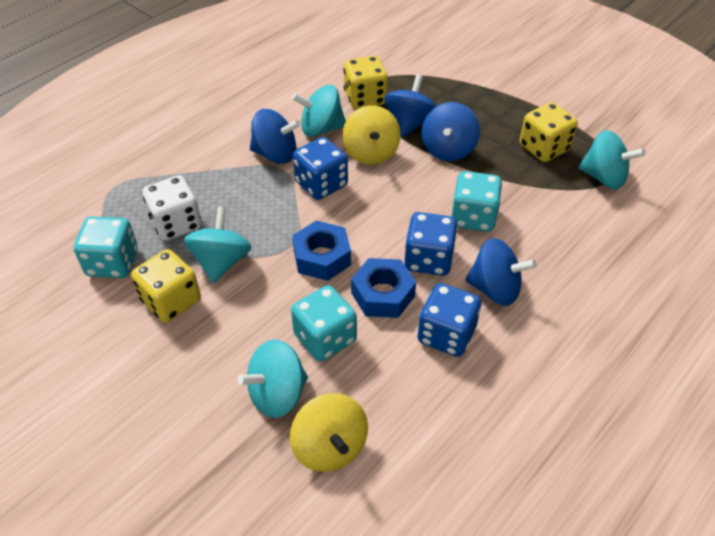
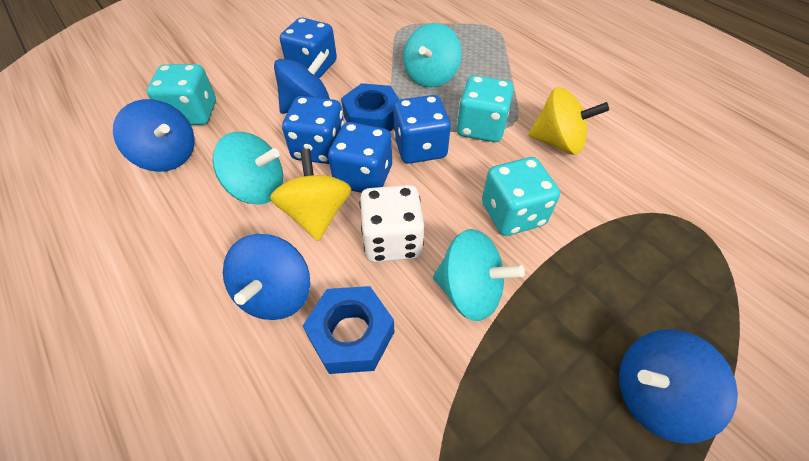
blue dice: 3 -> 4
turquoise spinning top: 4 -> 3
yellow dice: 3 -> 0

